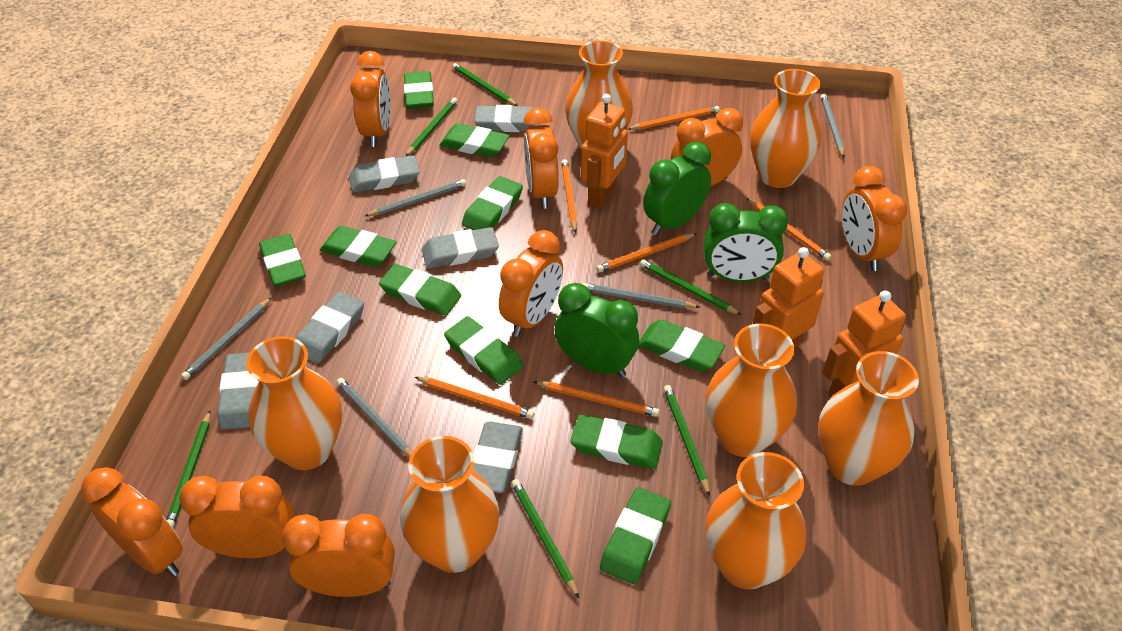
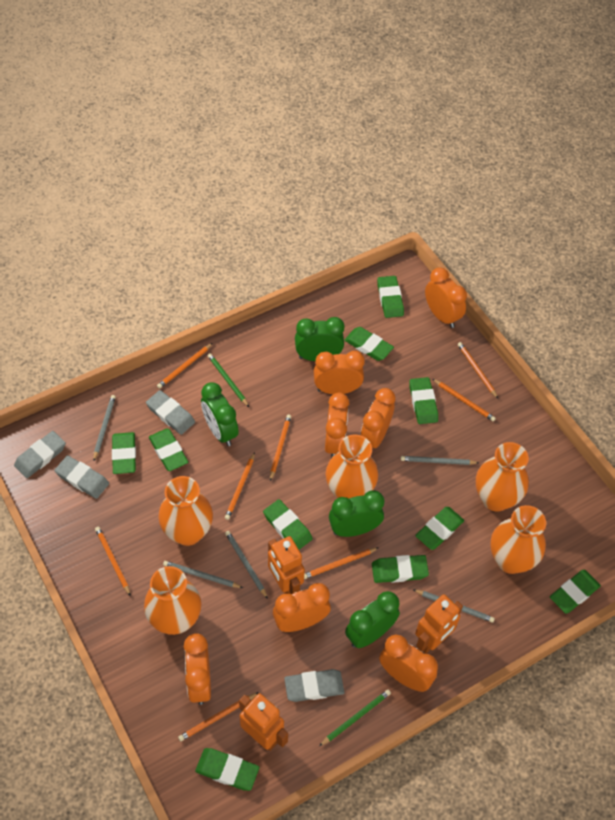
green clock: 3 -> 4
green pencil: 6 -> 2
grey eraser: 6 -> 4
orange clock: 8 -> 7
orange pencil: 6 -> 8
orange vase: 7 -> 5

